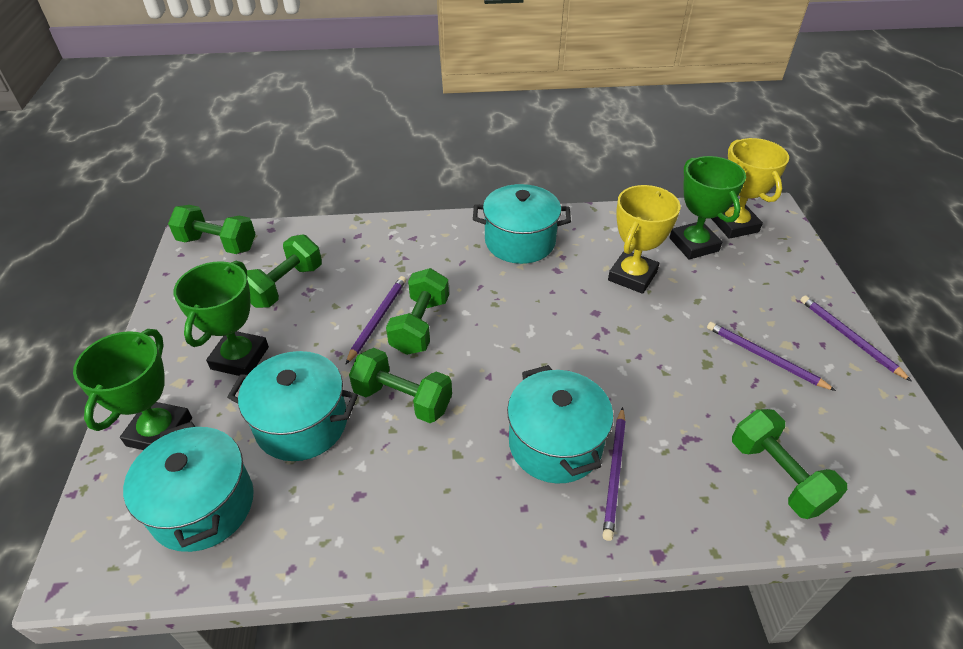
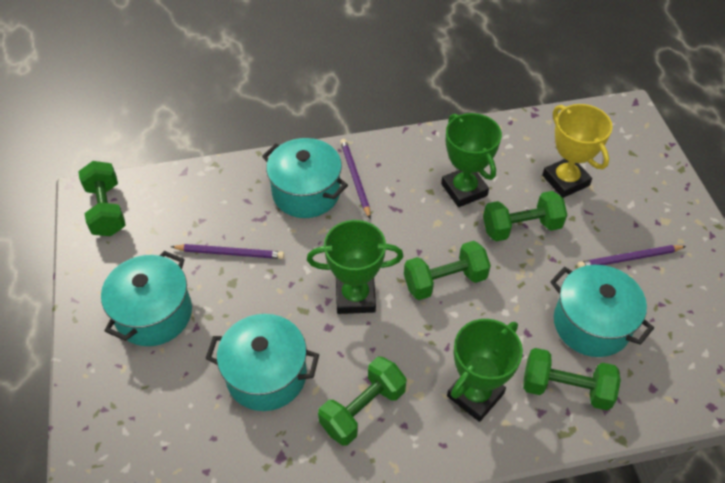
purple pencil: 4 -> 3
yellow trophy: 2 -> 1

